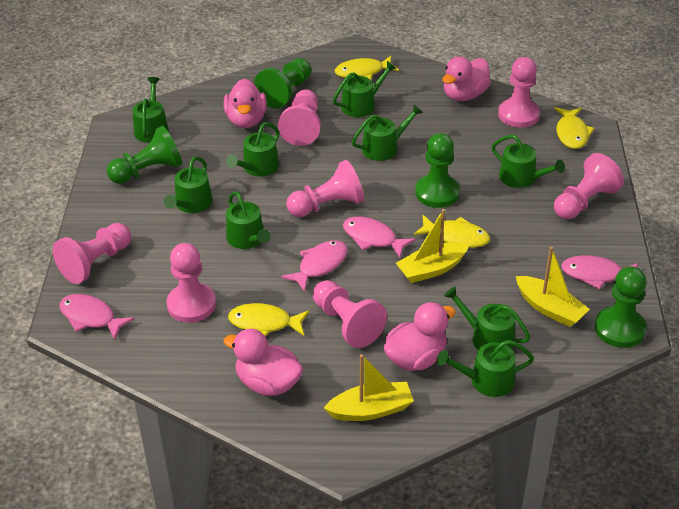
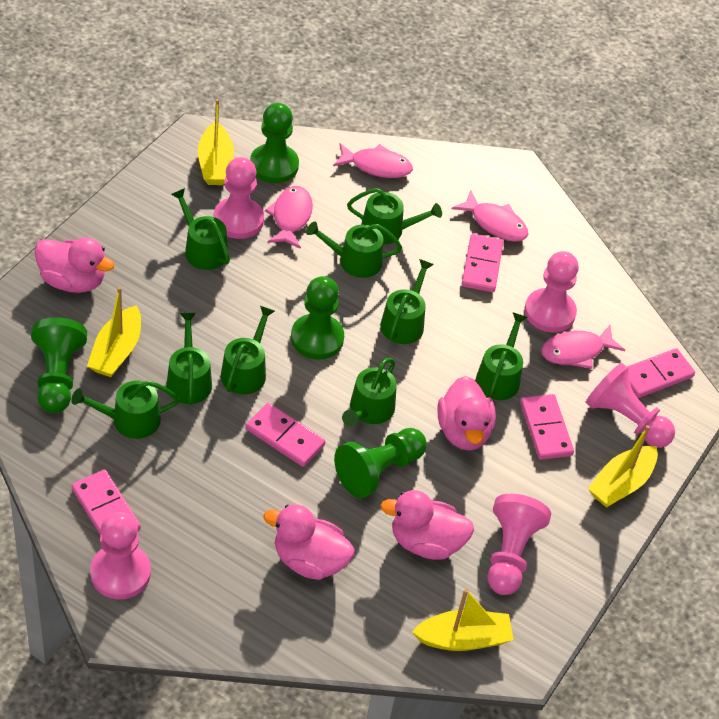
pink domino: 0 -> 5
pink pawn: 7 -> 5
yellow boat: 3 -> 4
yellow fish: 4 -> 0

